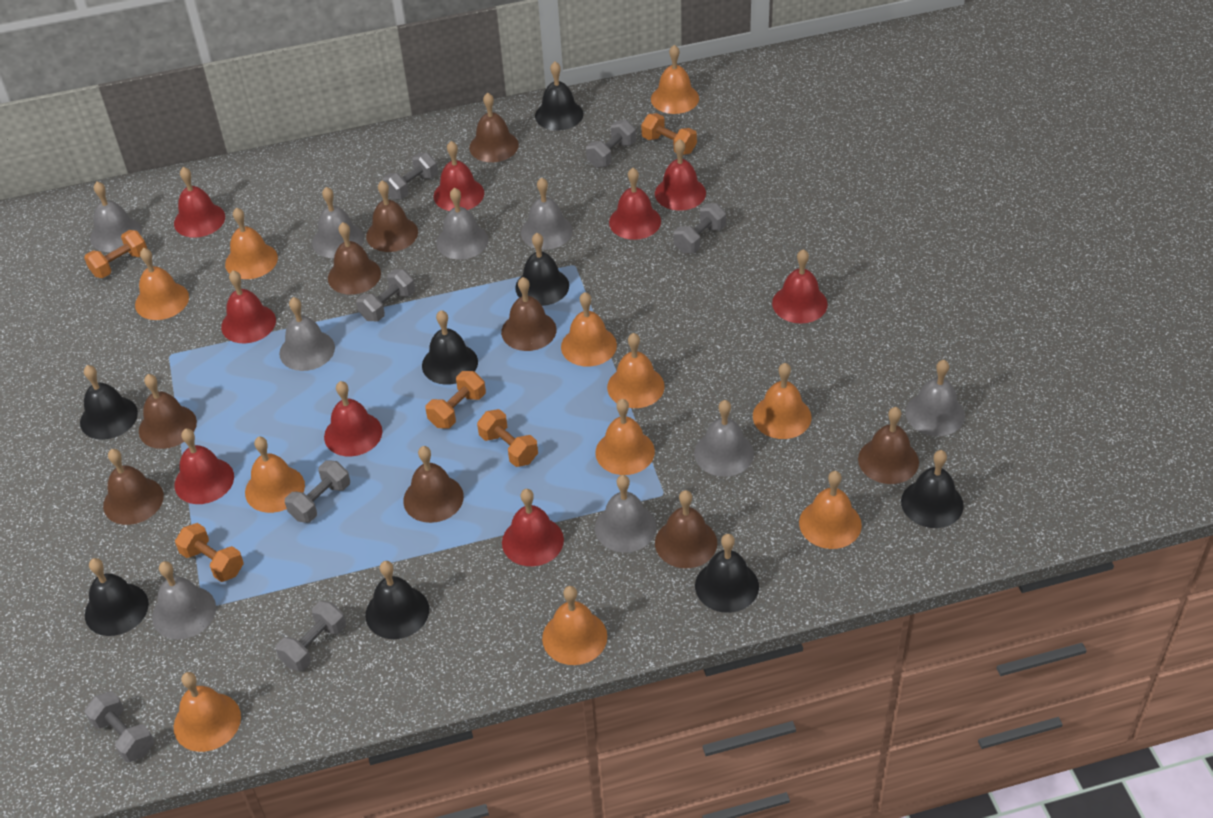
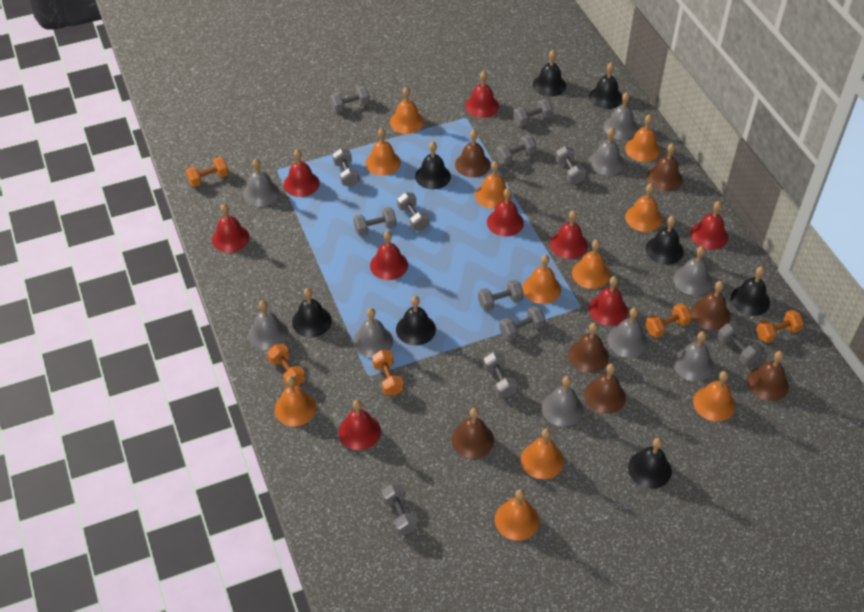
brown bell: 9 -> 7
grey dumbbell: 7 -> 12

